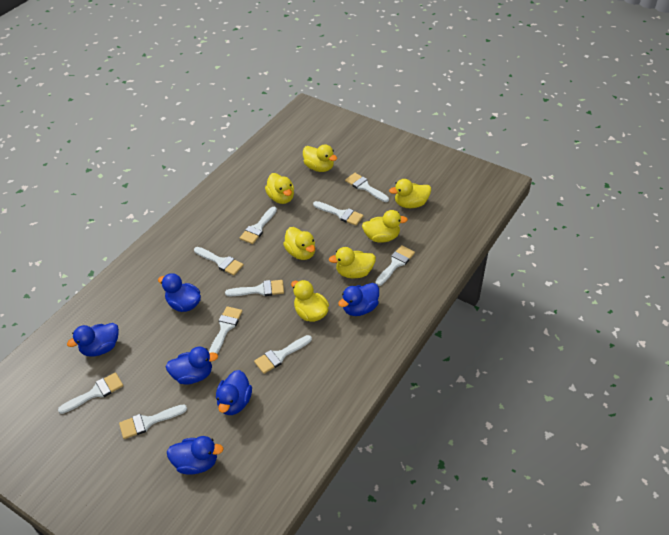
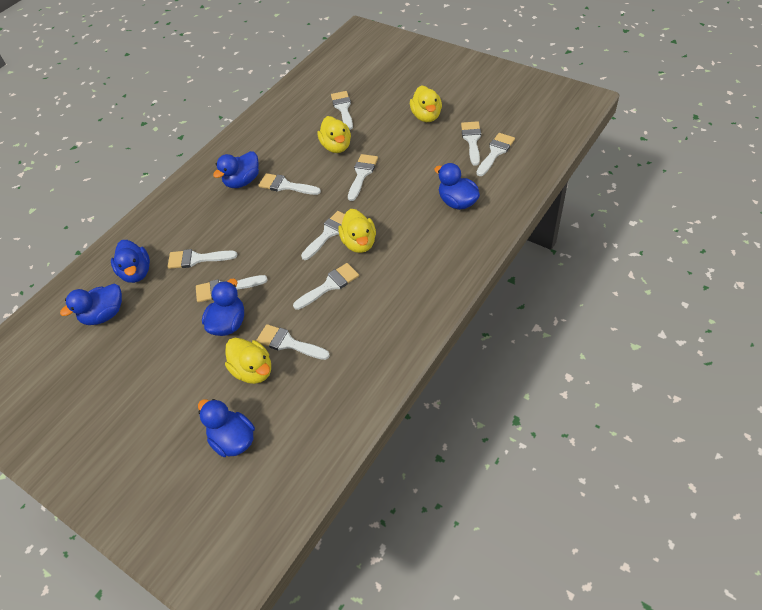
yellow duck: 7 -> 4

